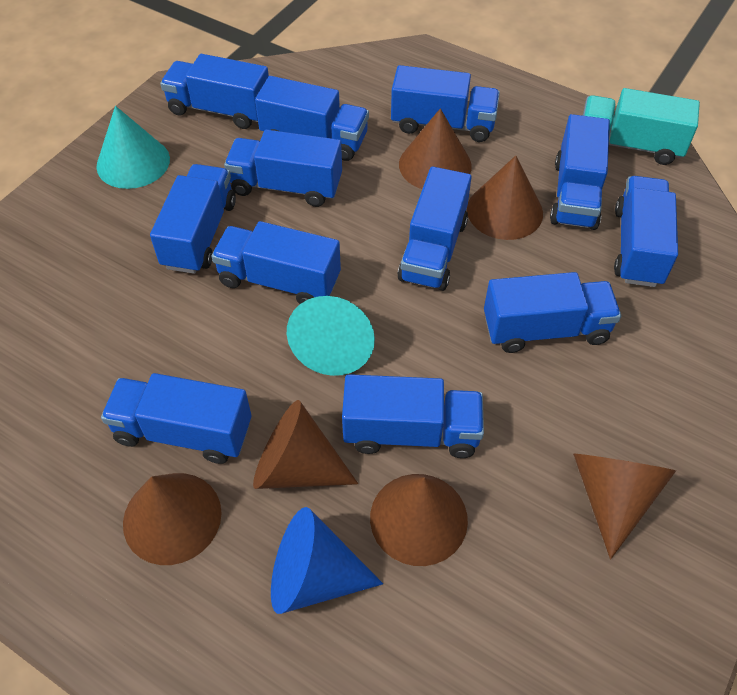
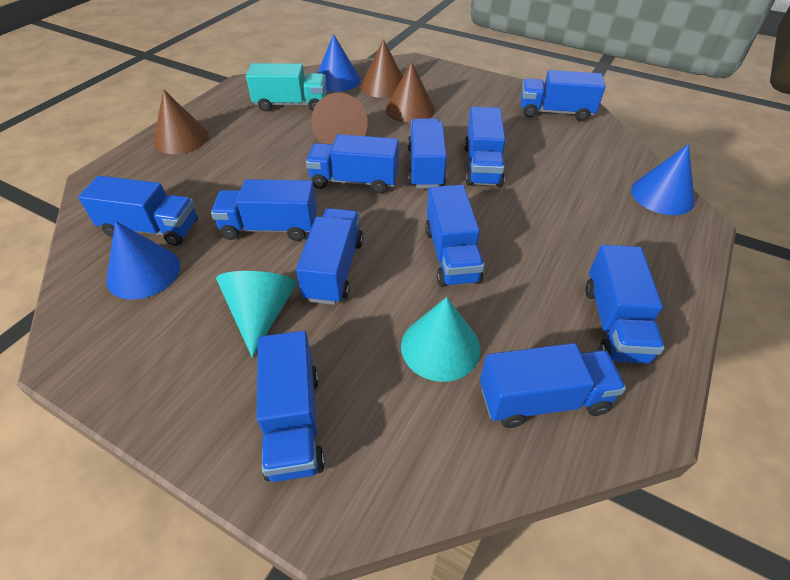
blue cone: 1 -> 3
blue truck: 12 -> 11
brown cone: 6 -> 4

